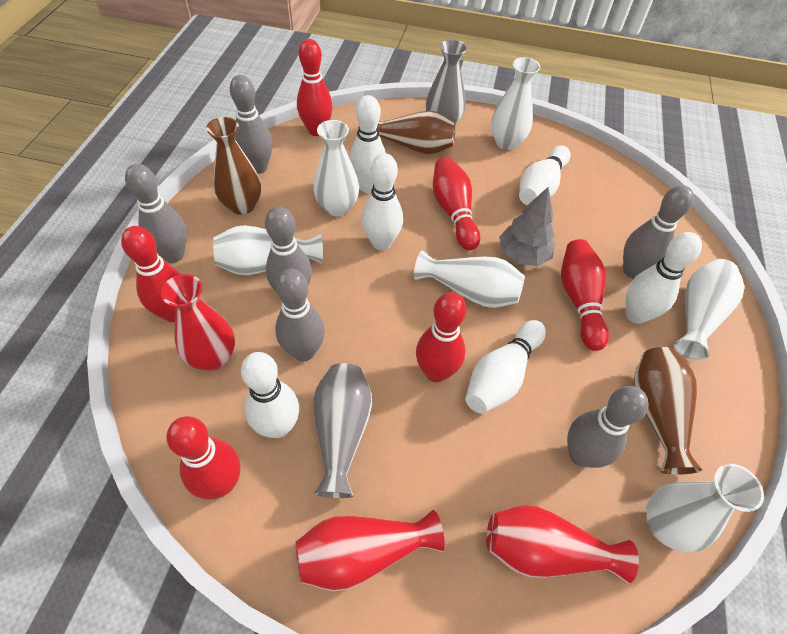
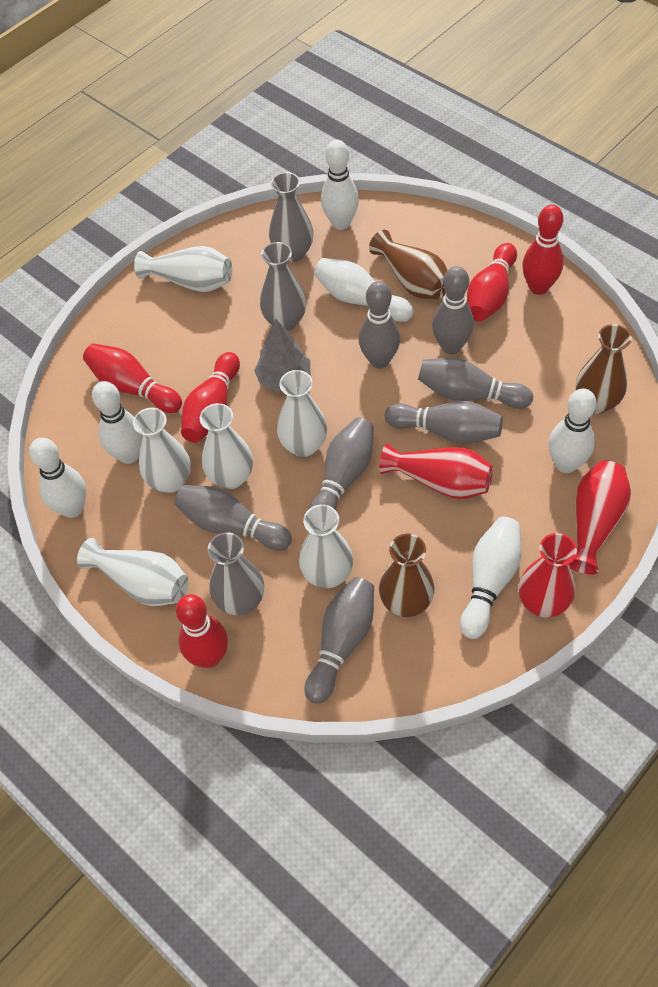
grey bowling pin: 6 -> 7
grey vase: 2 -> 3
red bowling pin: 6 -> 5

